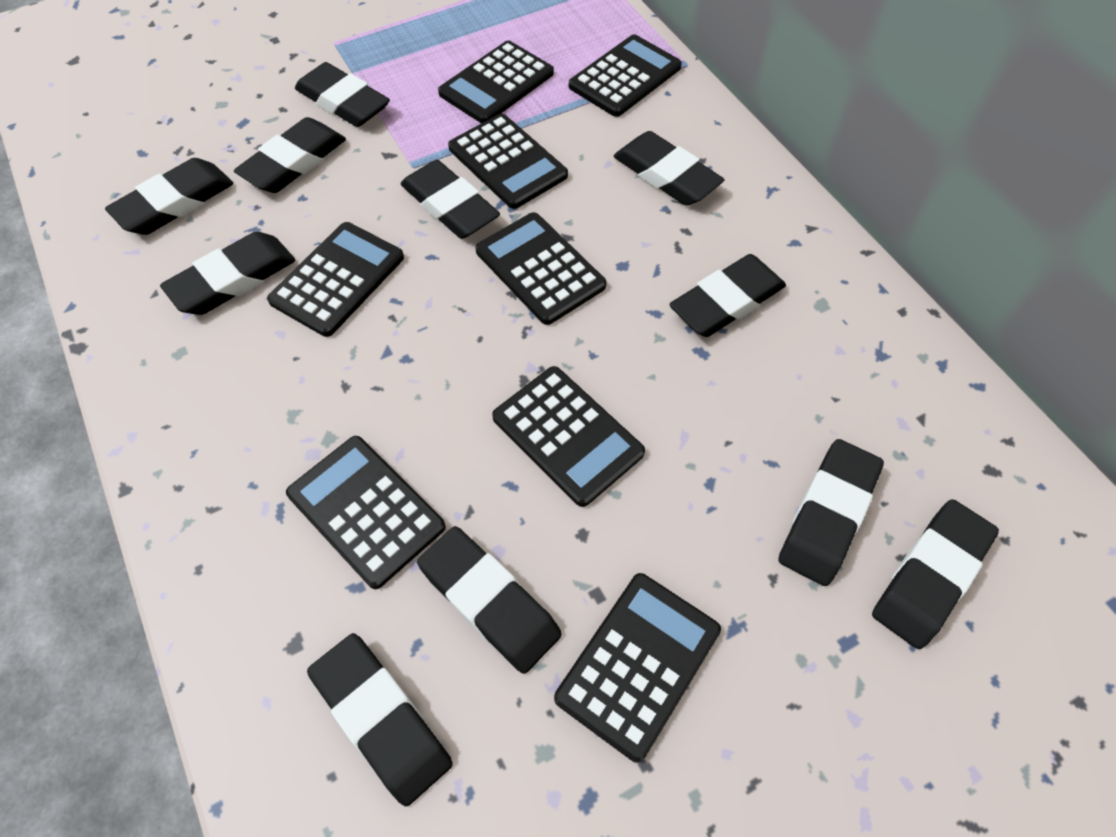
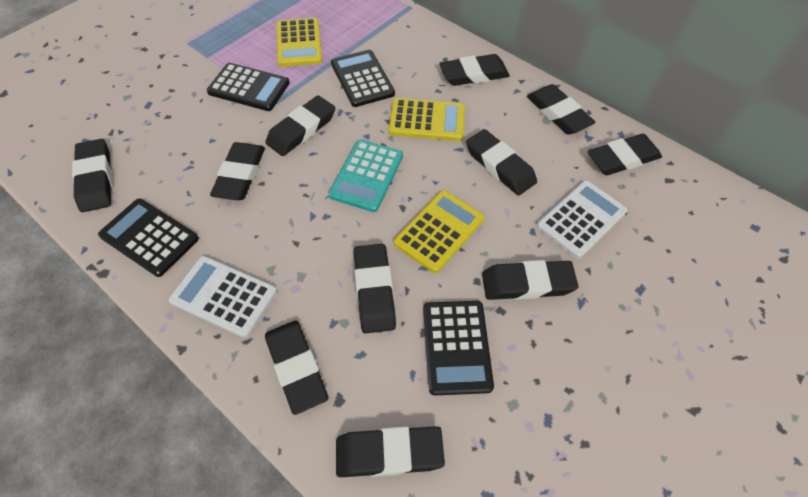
black calculator: 8 -> 4
turquoise calculator: 0 -> 1
white calculator: 0 -> 2
yellow calculator: 0 -> 3

